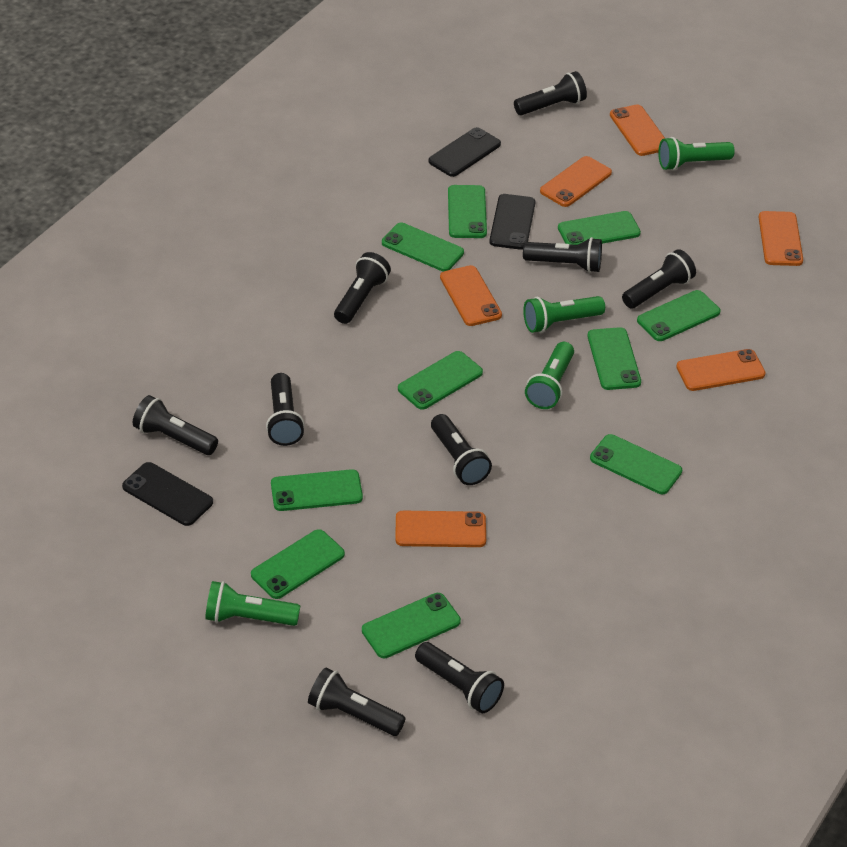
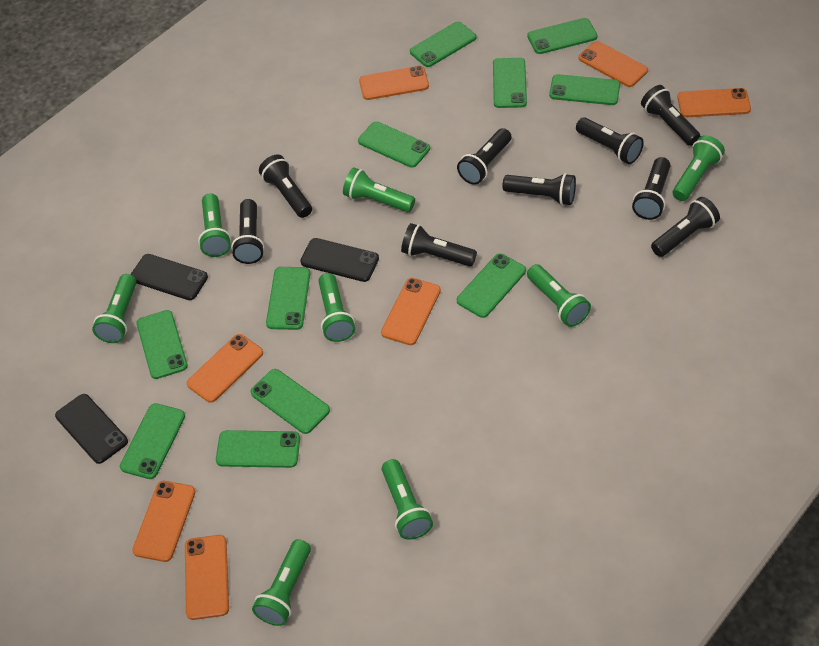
green flashlight: 4 -> 8
green phone: 10 -> 11
orange phone: 6 -> 7

